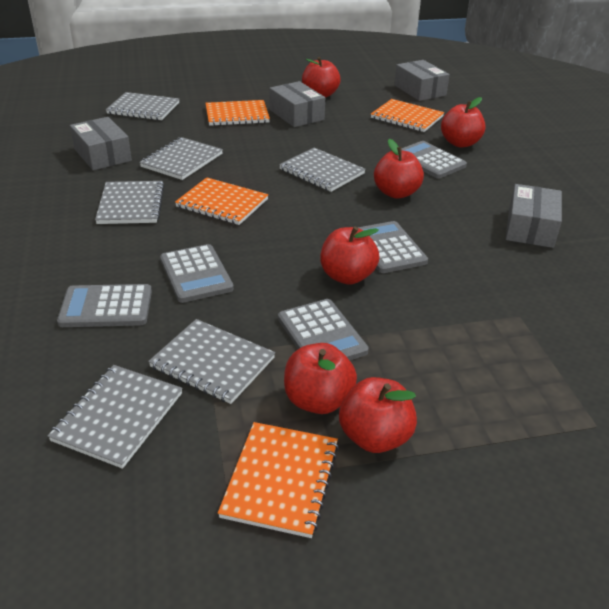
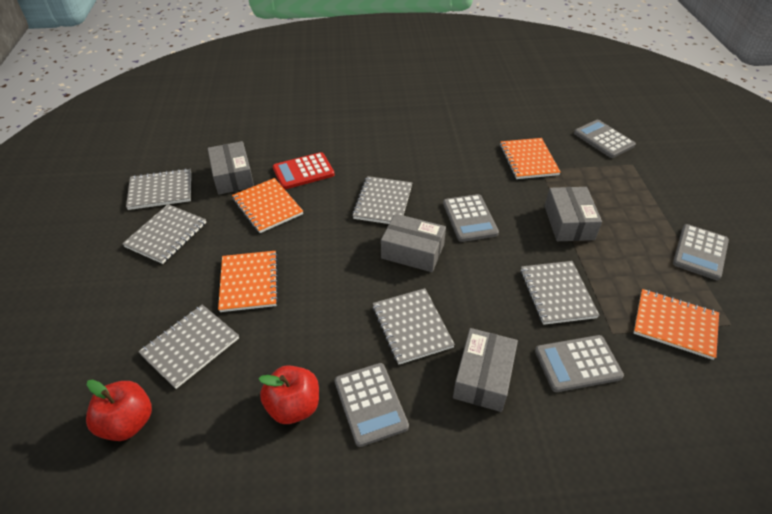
red apple: 6 -> 2
red calculator: 0 -> 1

